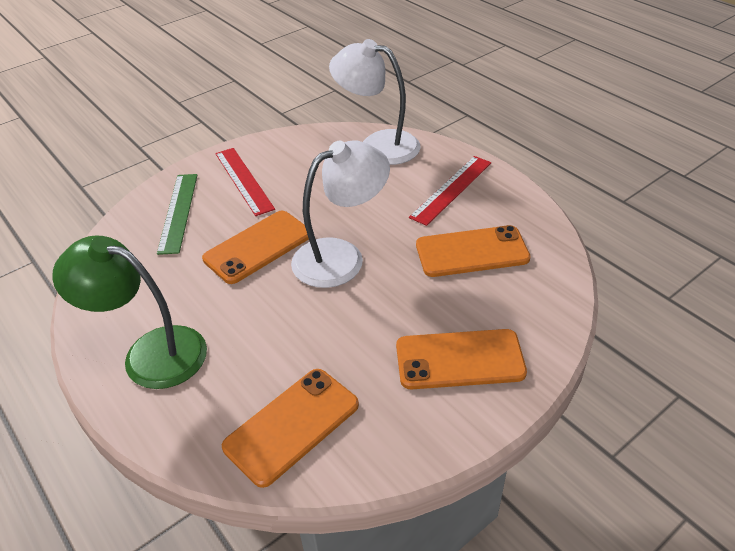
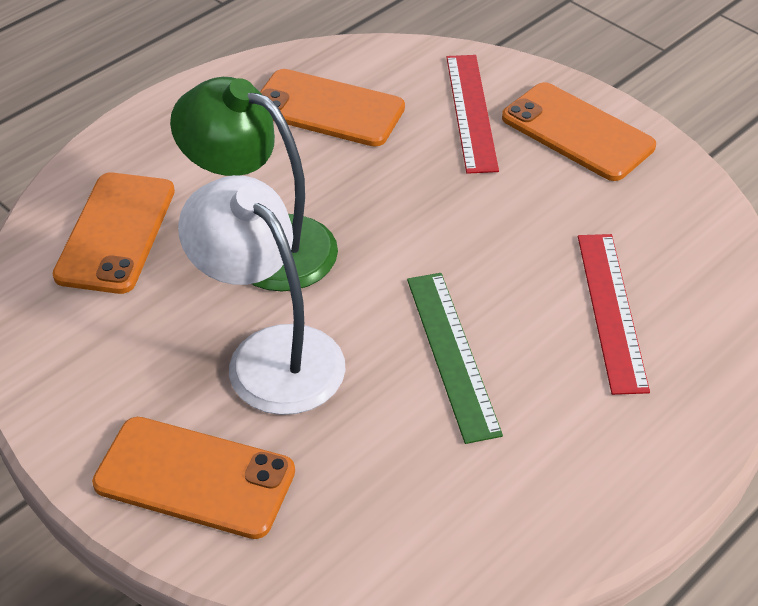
white lamp: 2 -> 1

